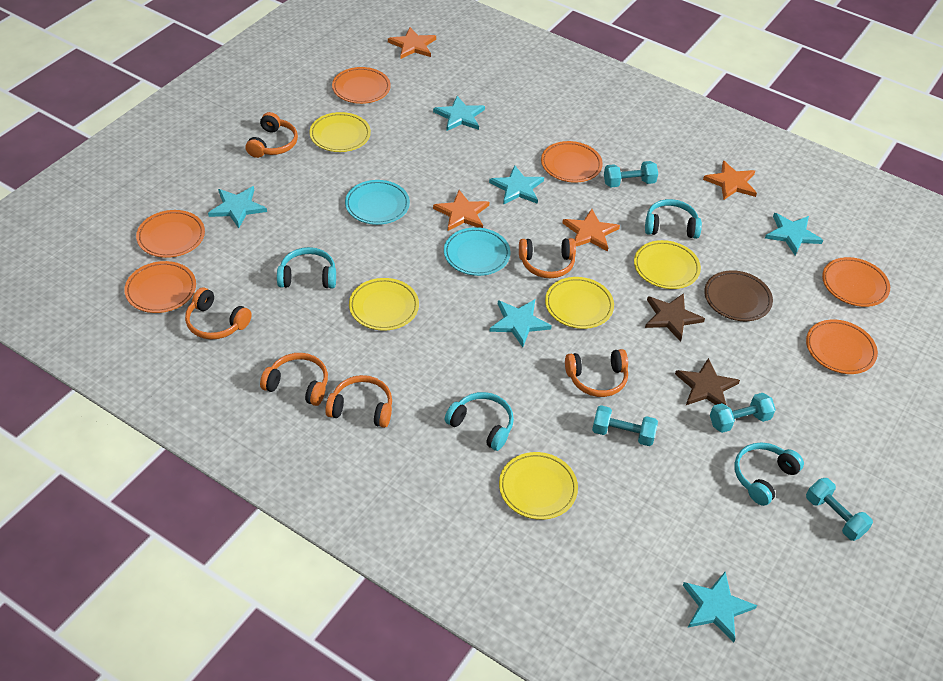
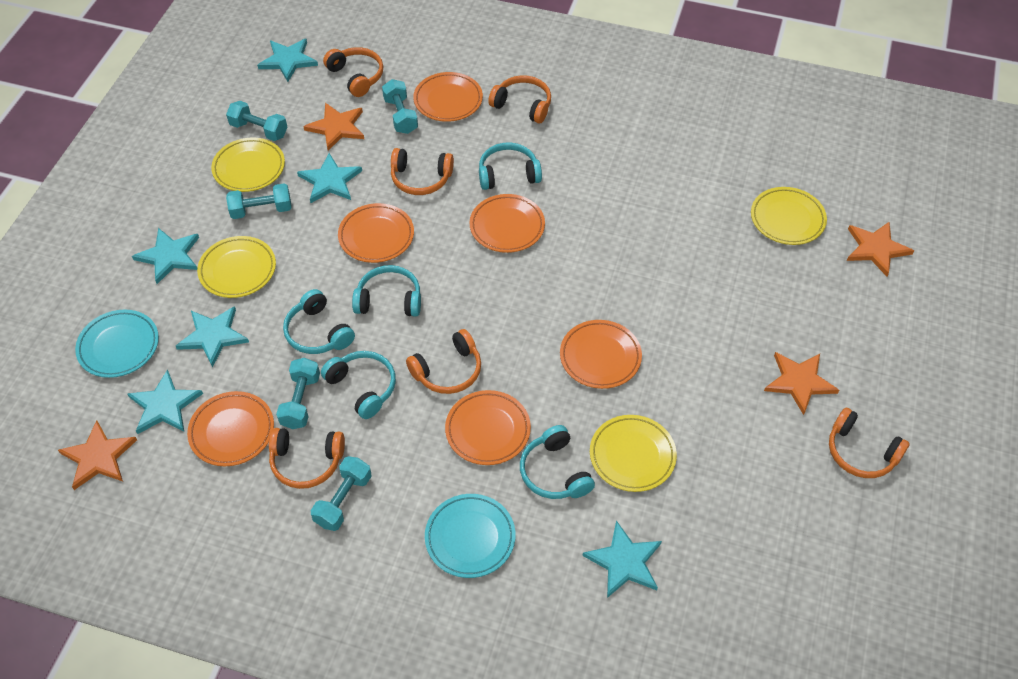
brown plate: 1 -> 0
brown star: 2 -> 0
turquoise dumbbell: 4 -> 5
turquoise headphones: 4 -> 5
yellow plate: 5 -> 4

